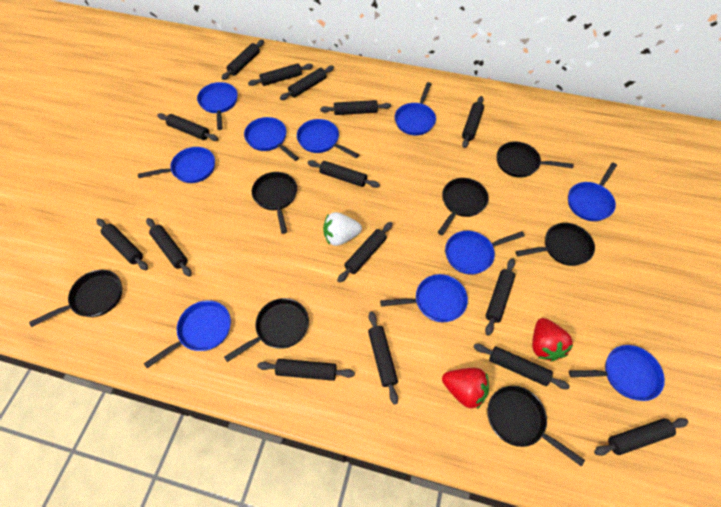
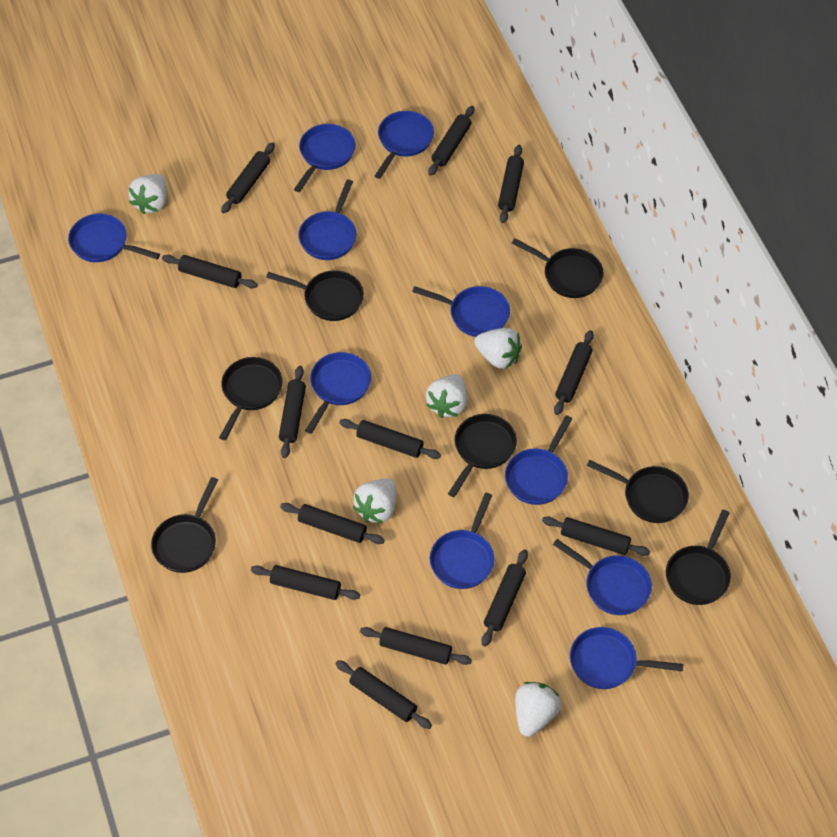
black rolling pin: 15 -> 13
red strawberry: 2 -> 0
white strawberry: 1 -> 5

